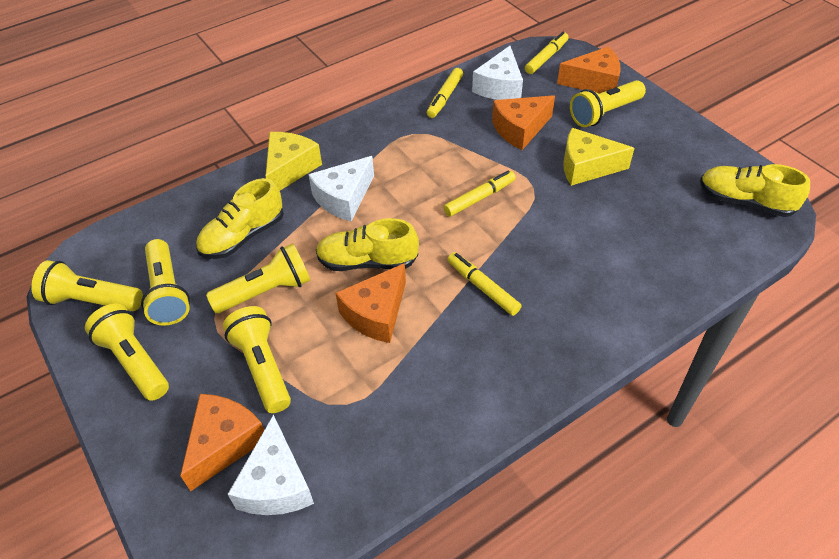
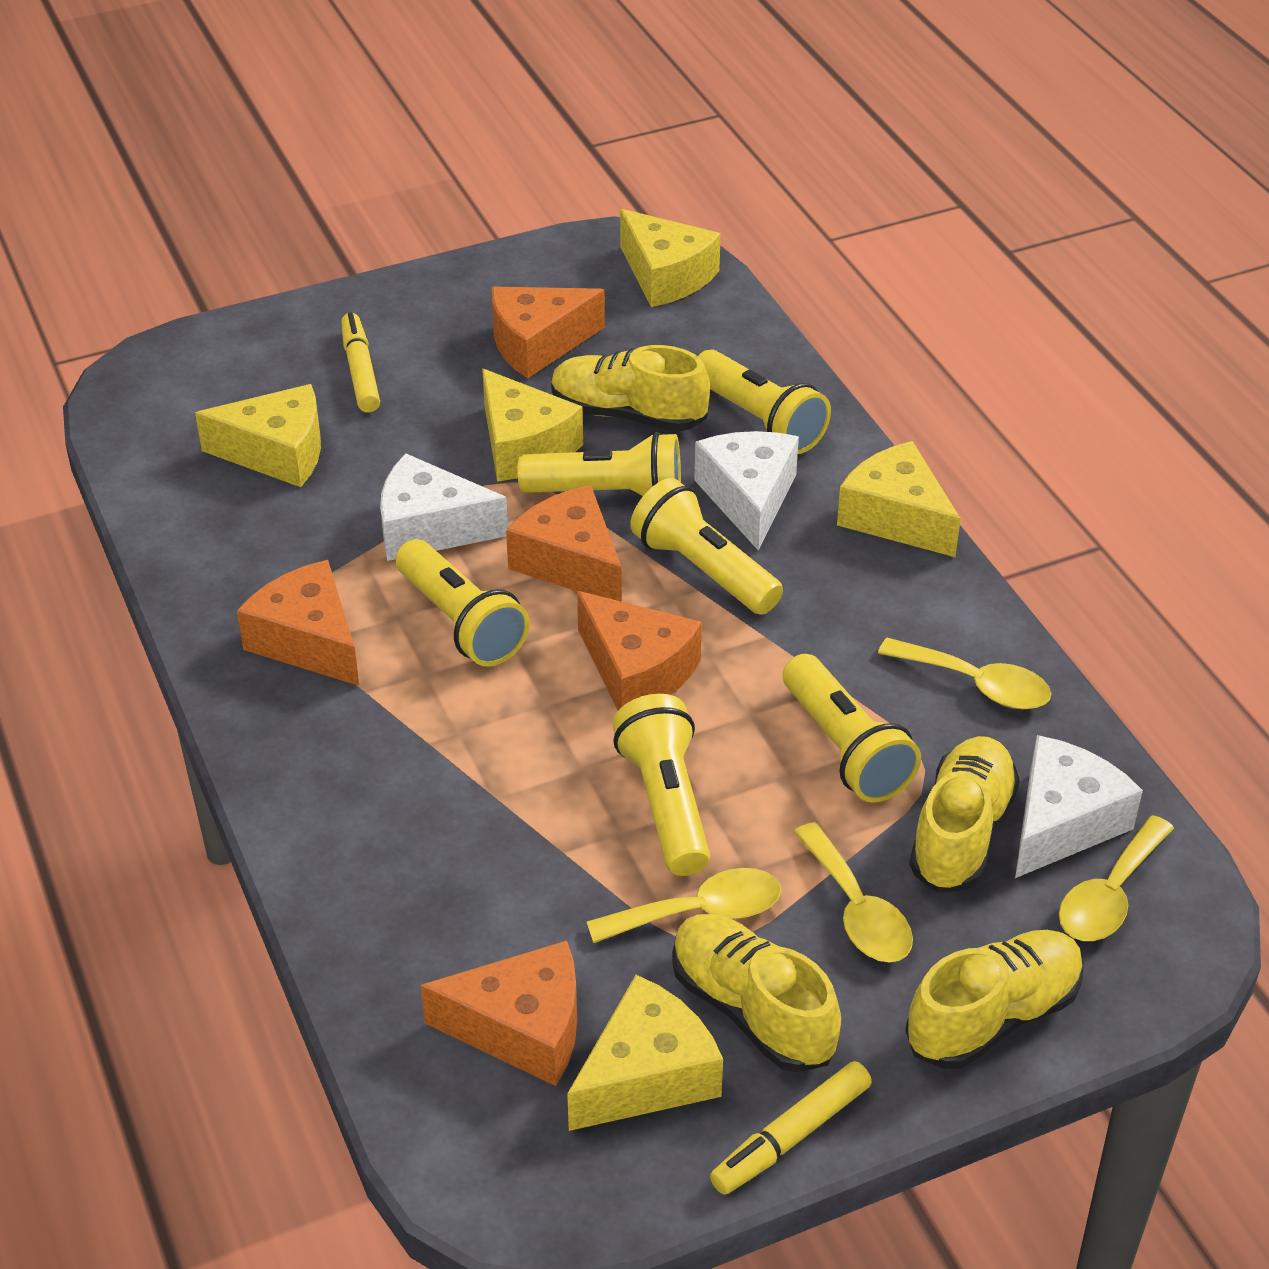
orange cheese: 4 -> 5
yellow cheese: 2 -> 5
yellow marker: 4 -> 2
yellow shoe: 3 -> 4
yellow spoon: 0 -> 4

